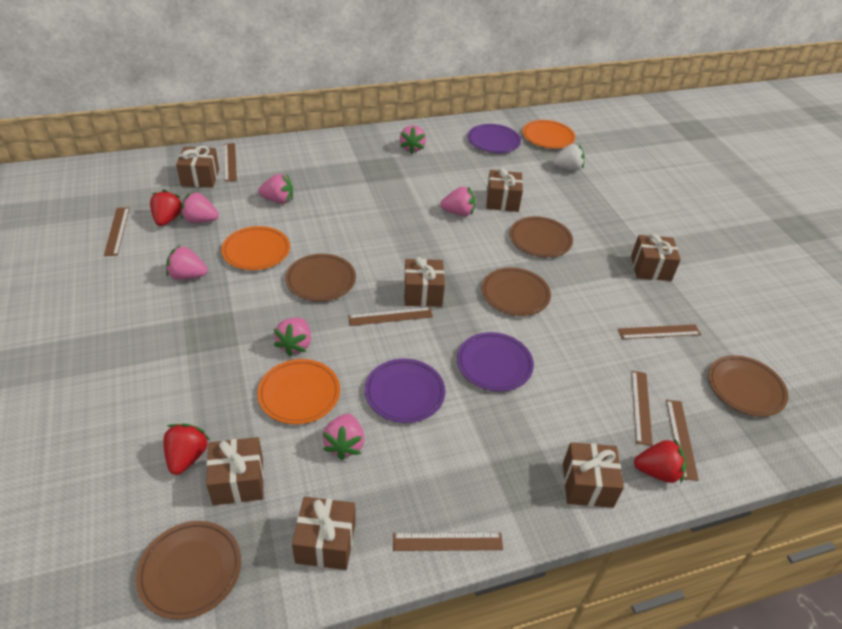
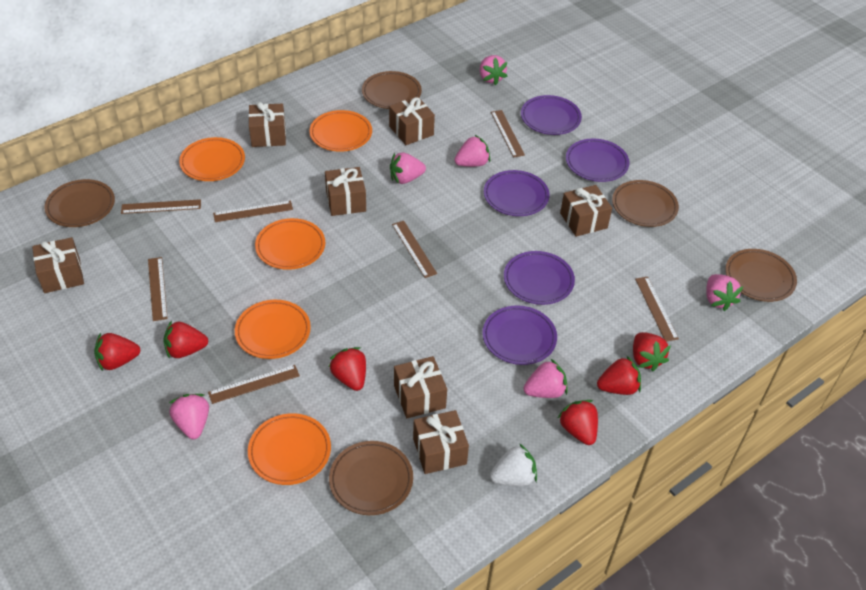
orange plate: 3 -> 5
pink strawberry: 7 -> 6
purple plate: 3 -> 5
red strawberry: 3 -> 6

